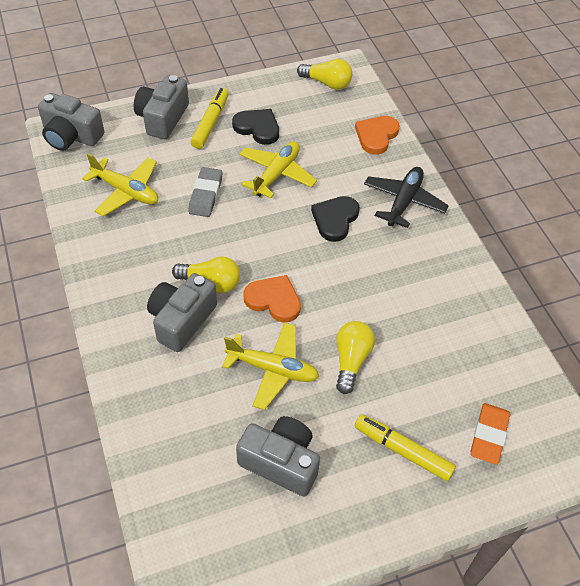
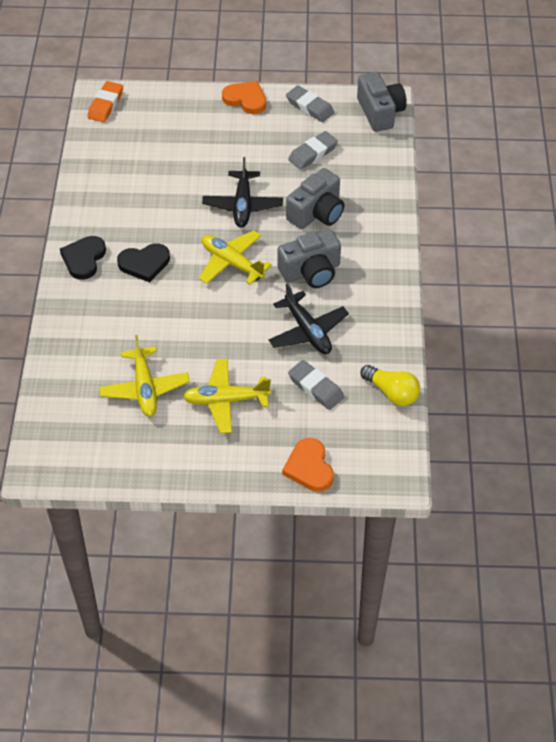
black plane: 1 -> 2
grey camera: 4 -> 3
grey eraser: 1 -> 3
yellow light bulb: 3 -> 1
yellow marker: 2 -> 0

